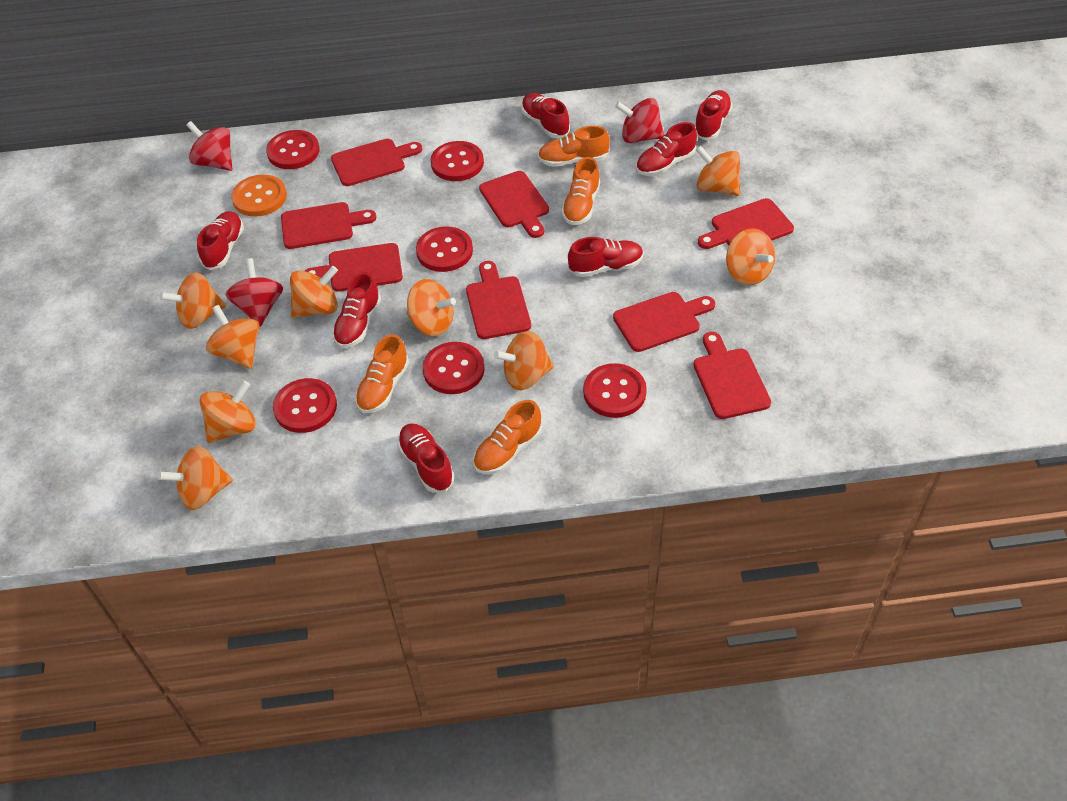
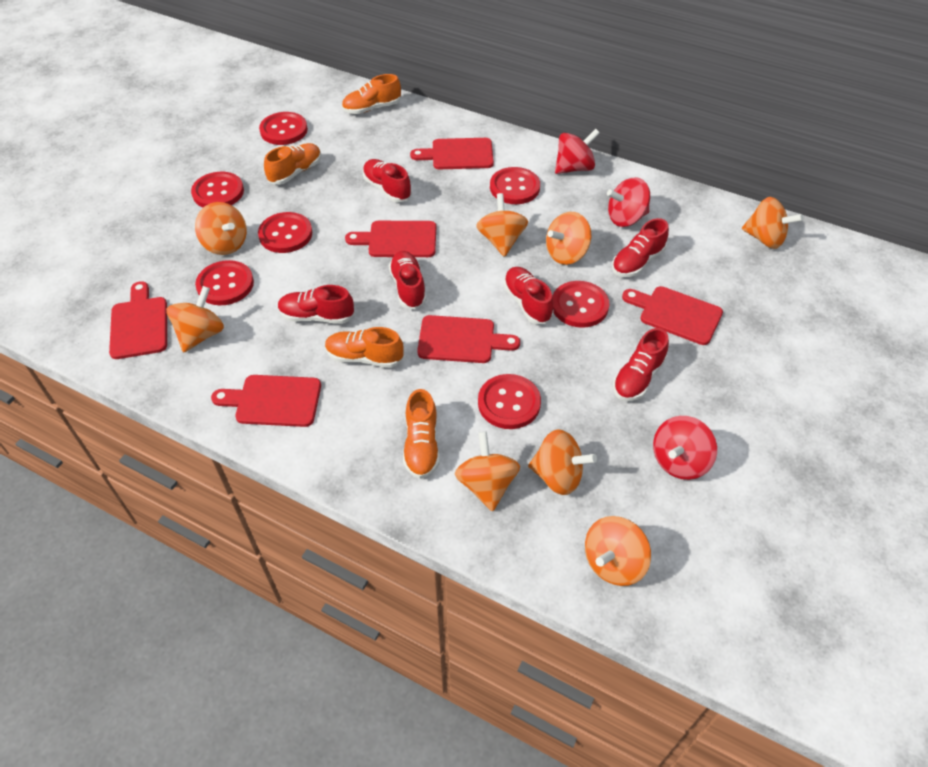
orange button: 1 -> 0
orange spinning top: 9 -> 8
red button: 6 -> 7
red cutting board: 8 -> 6
red shoe: 7 -> 6

